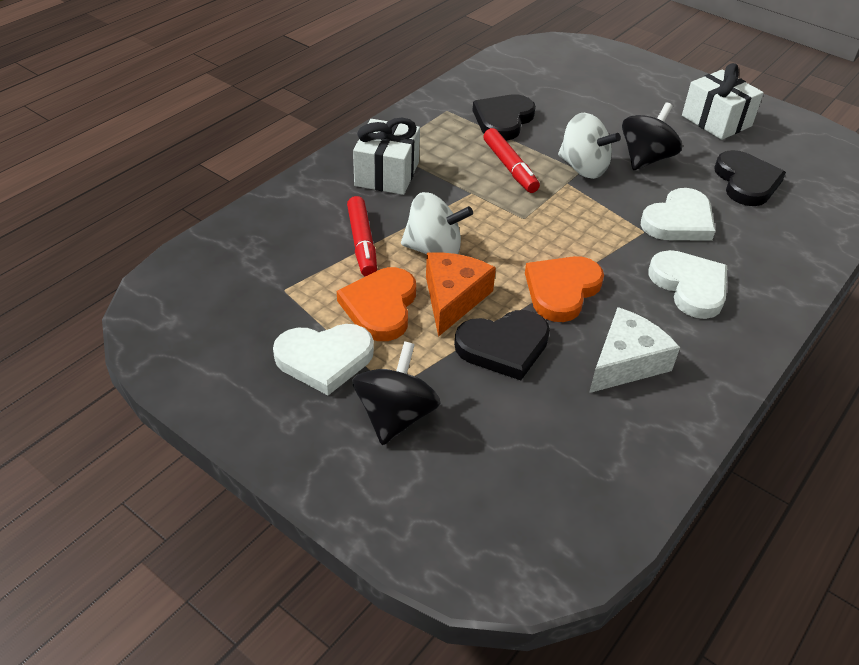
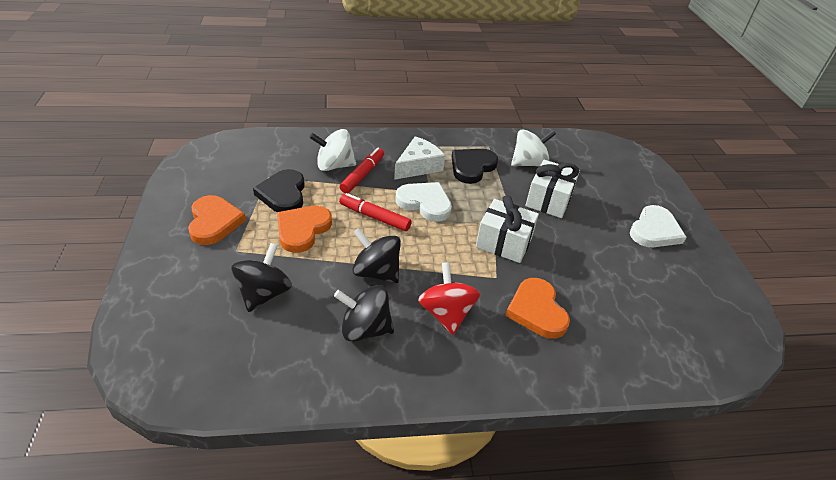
black heart: 3 -> 2
black spinning top: 2 -> 3
orange cheese: 1 -> 0
orange heart: 2 -> 3
red spinning top: 0 -> 1
white heart: 3 -> 2

